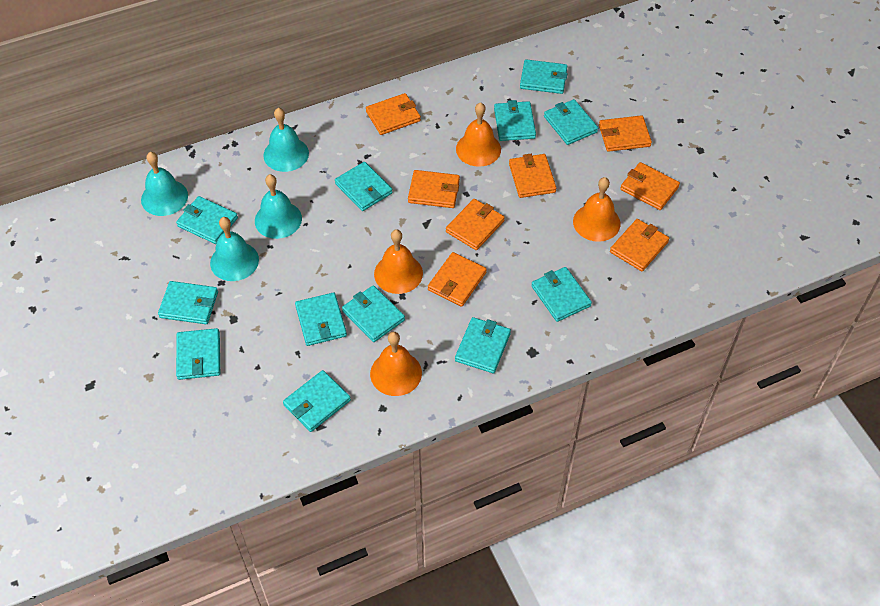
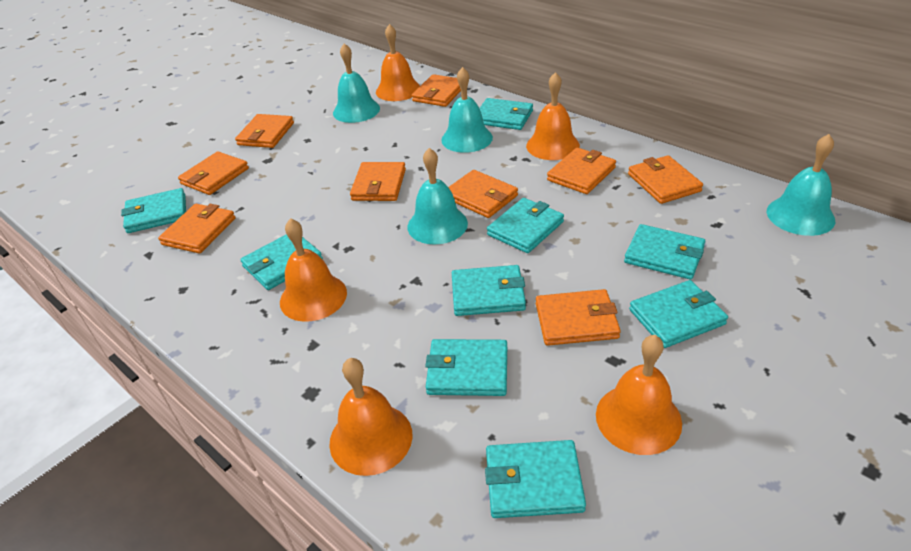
orange bell: 4 -> 5
orange wallet: 8 -> 9
turquoise wallet: 12 -> 9

